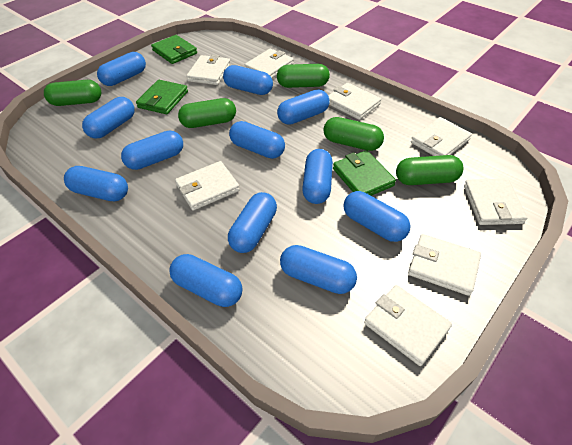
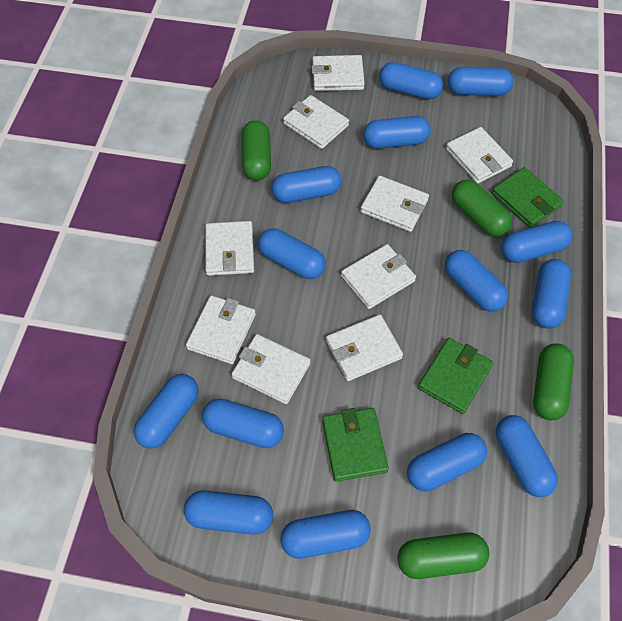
blue capsule: 12 -> 14
green capsule: 5 -> 4
white wallet: 8 -> 9

